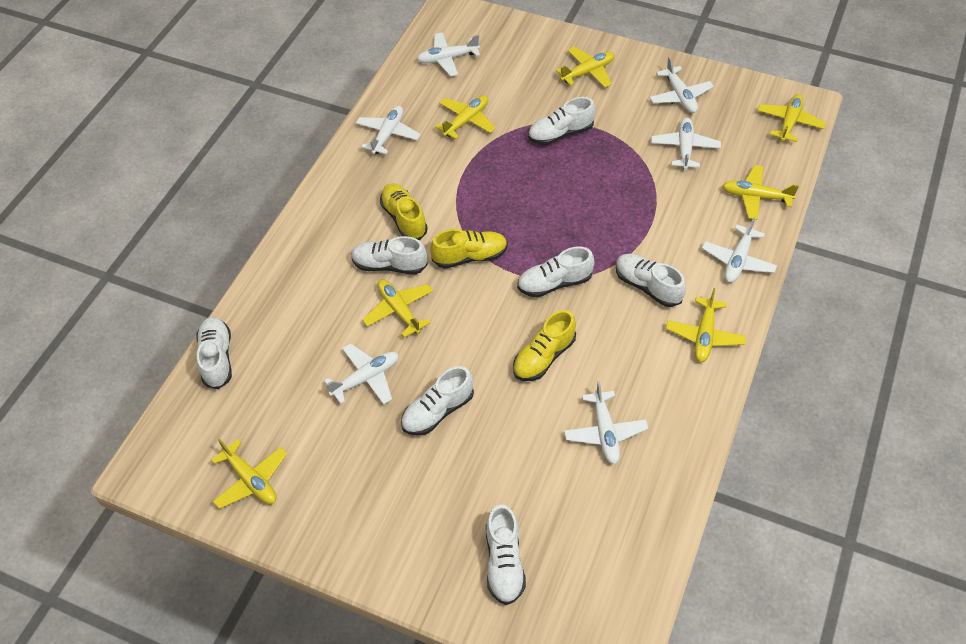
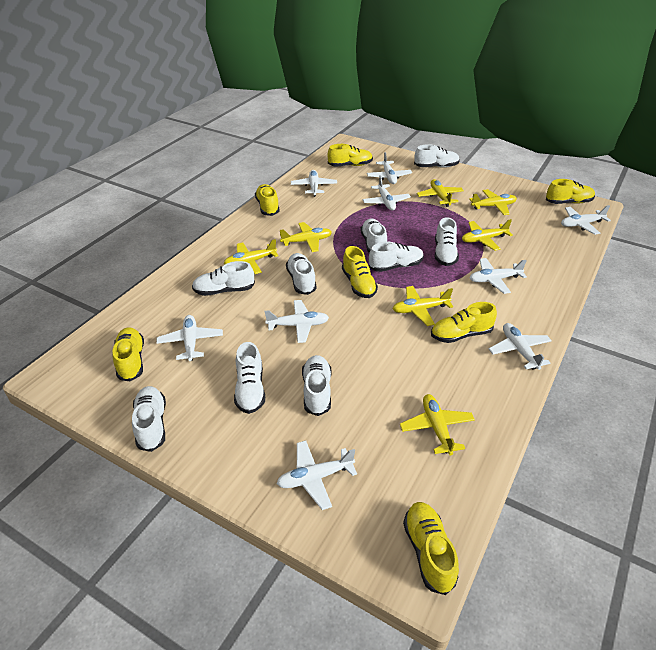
white plane: 7 -> 9
white shoe: 7 -> 9
yellow shoe: 3 -> 7

